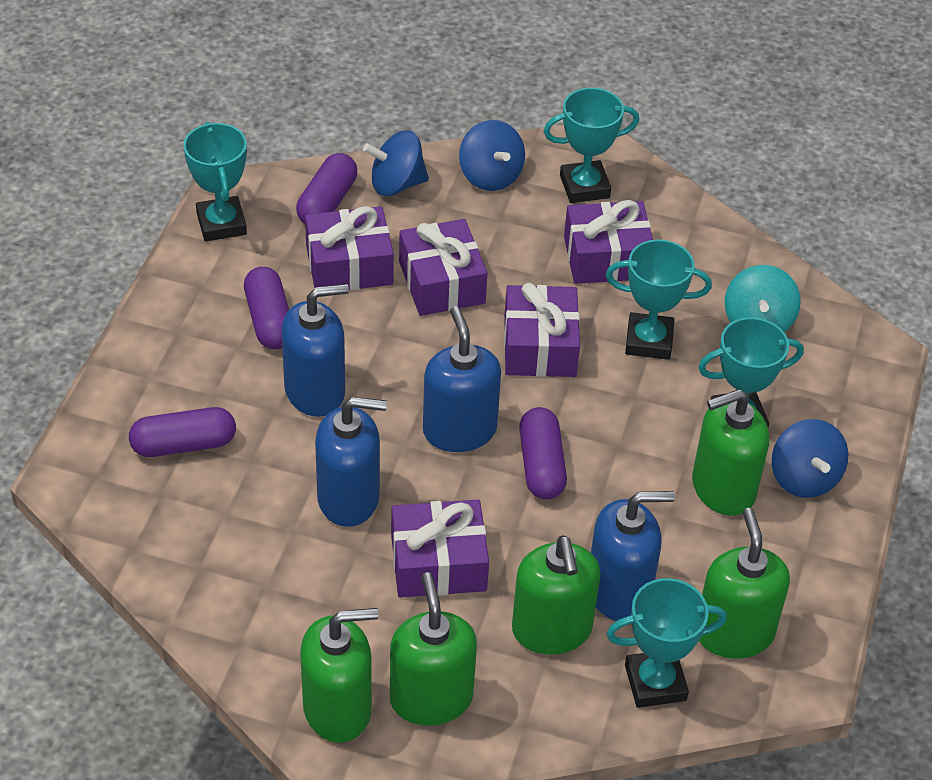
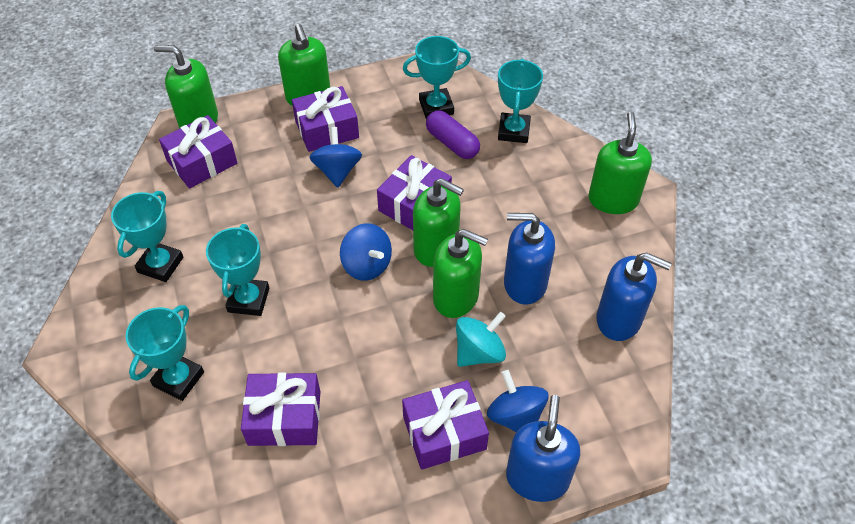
blue soap dispenser: 4 -> 3
purple capsule: 4 -> 1

